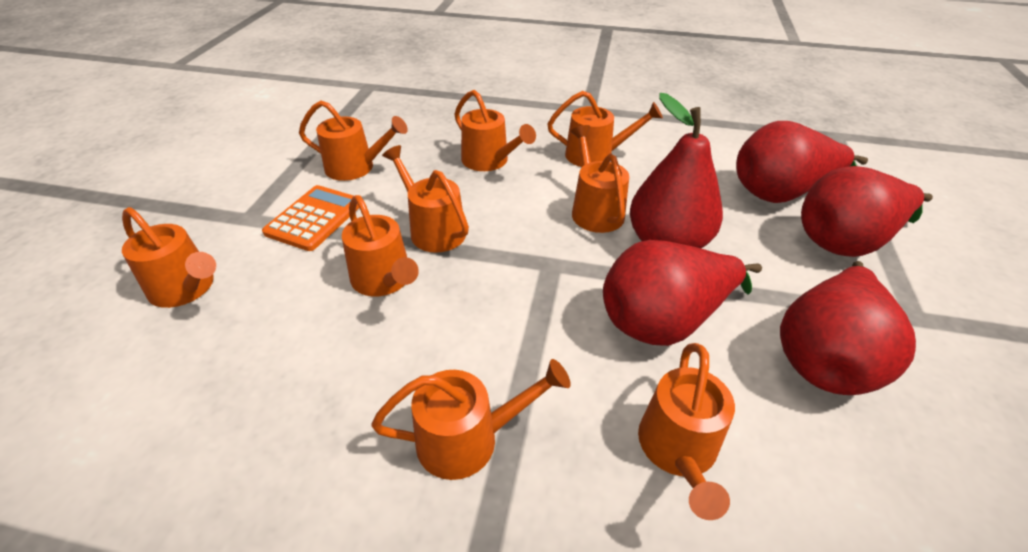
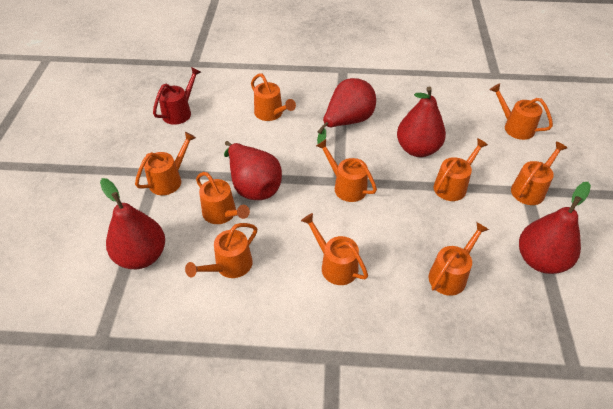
orange calculator: 1 -> 0
orange watering can: 9 -> 10
red watering can: 0 -> 1

